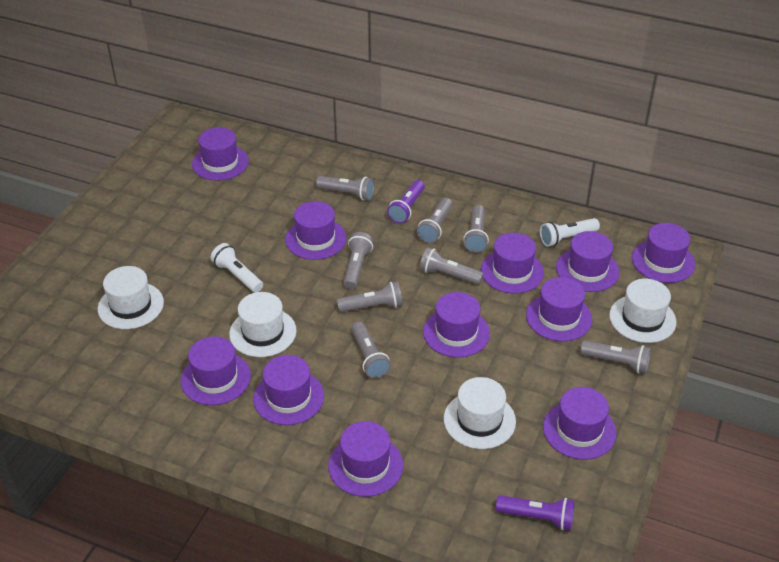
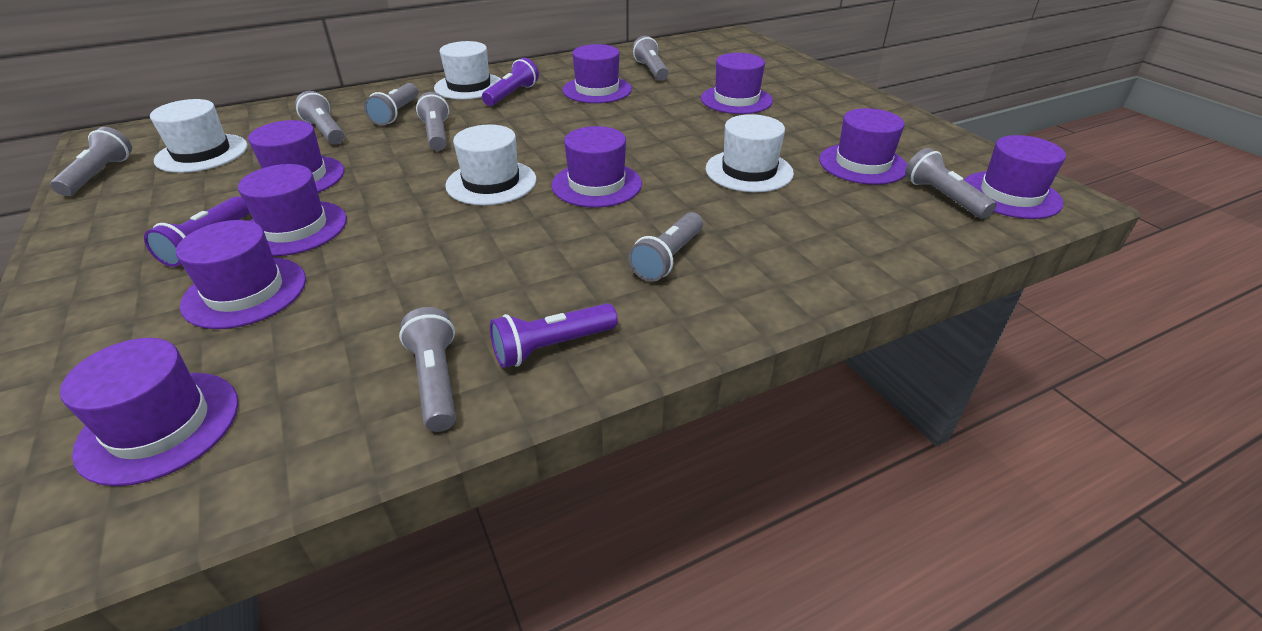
purple flashlight: 2 -> 3
purple hat: 11 -> 9
white flashlight: 2 -> 0

